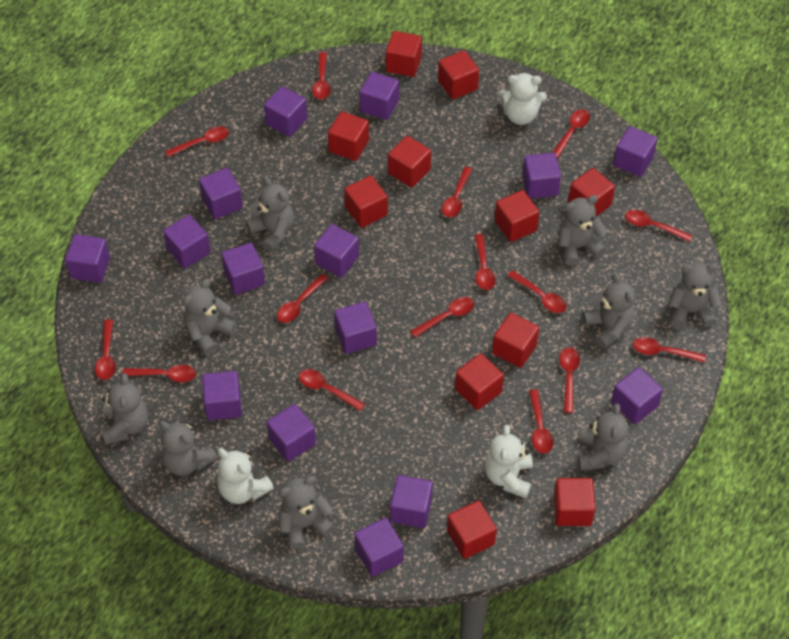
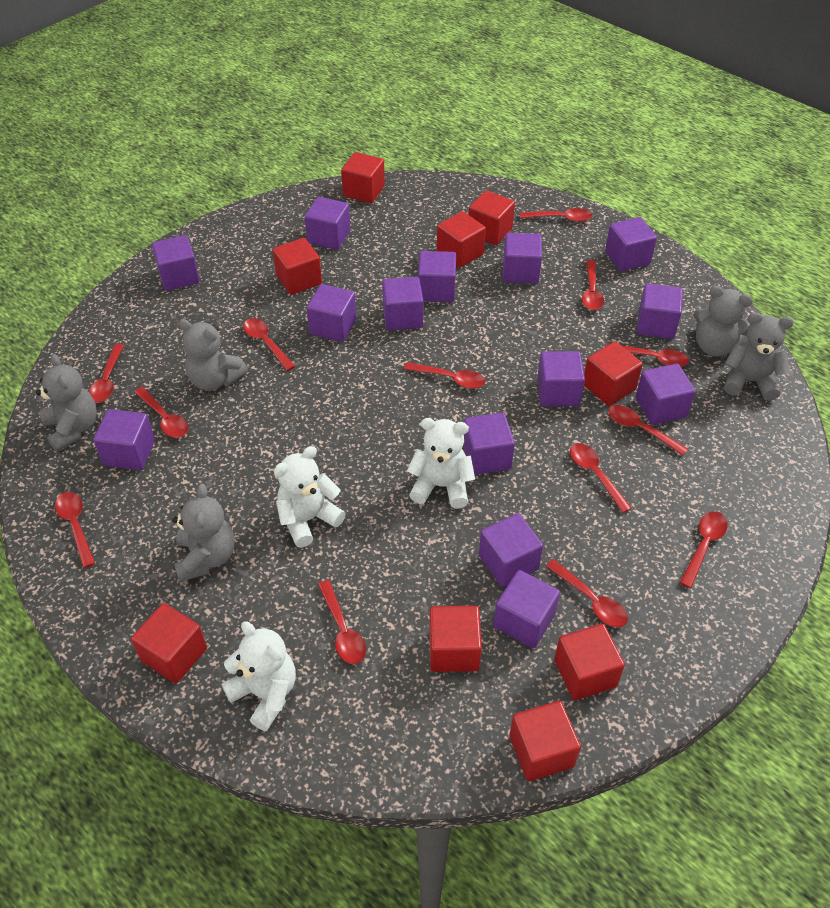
grey teddy bear: 9 -> 5
purple cube: 15 -> 14
red cube: 11 -> 9
red spoon: 15 -> 13

